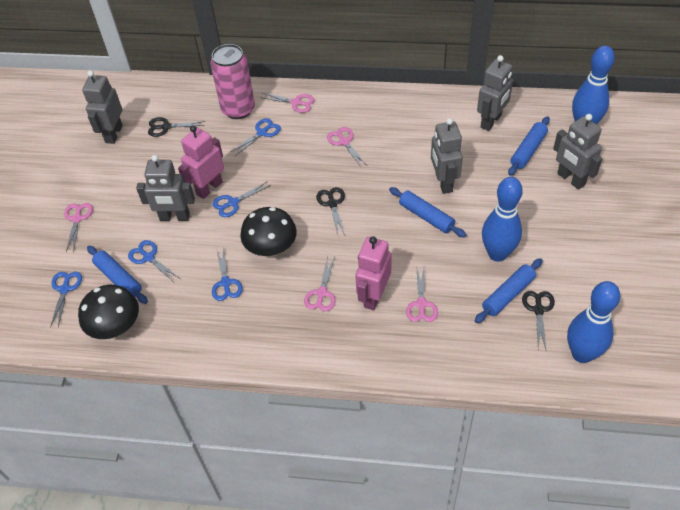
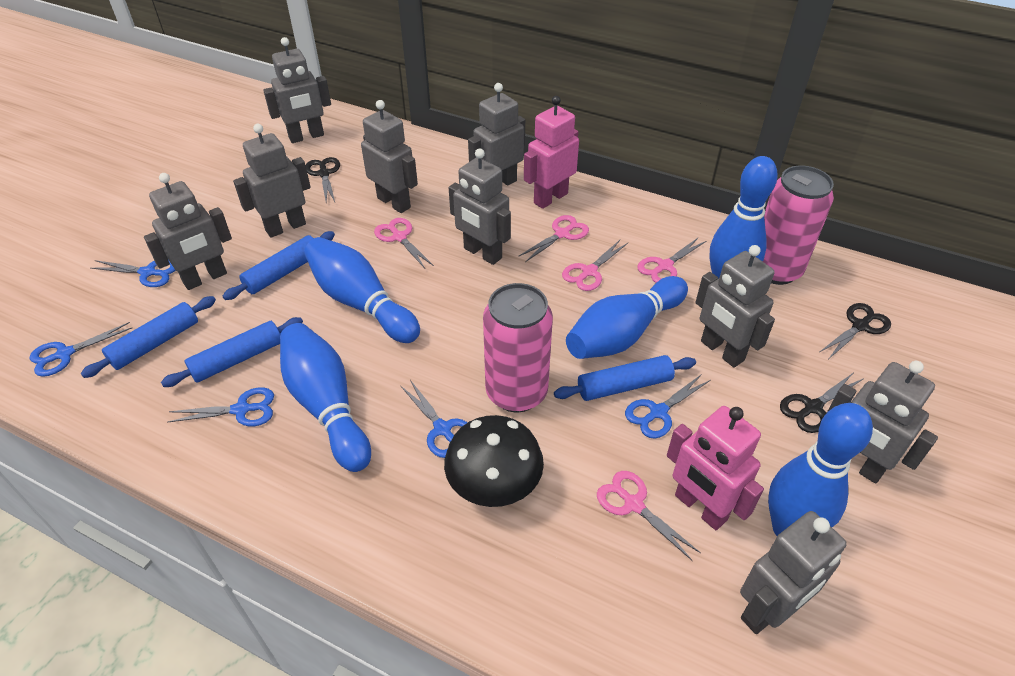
black mushroom: 2 -> 1
blue bowling pin: 3 -> 5
grey robot: 5 -> 9
pink can: 1 -> 2

